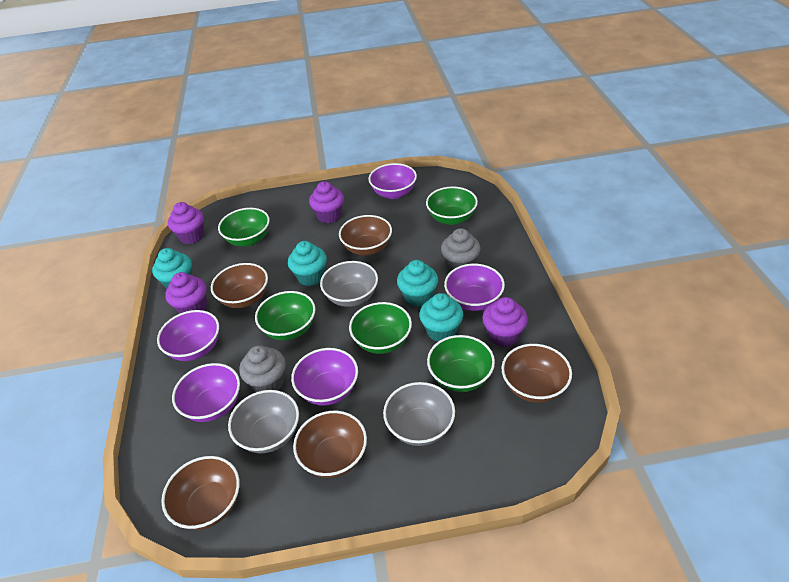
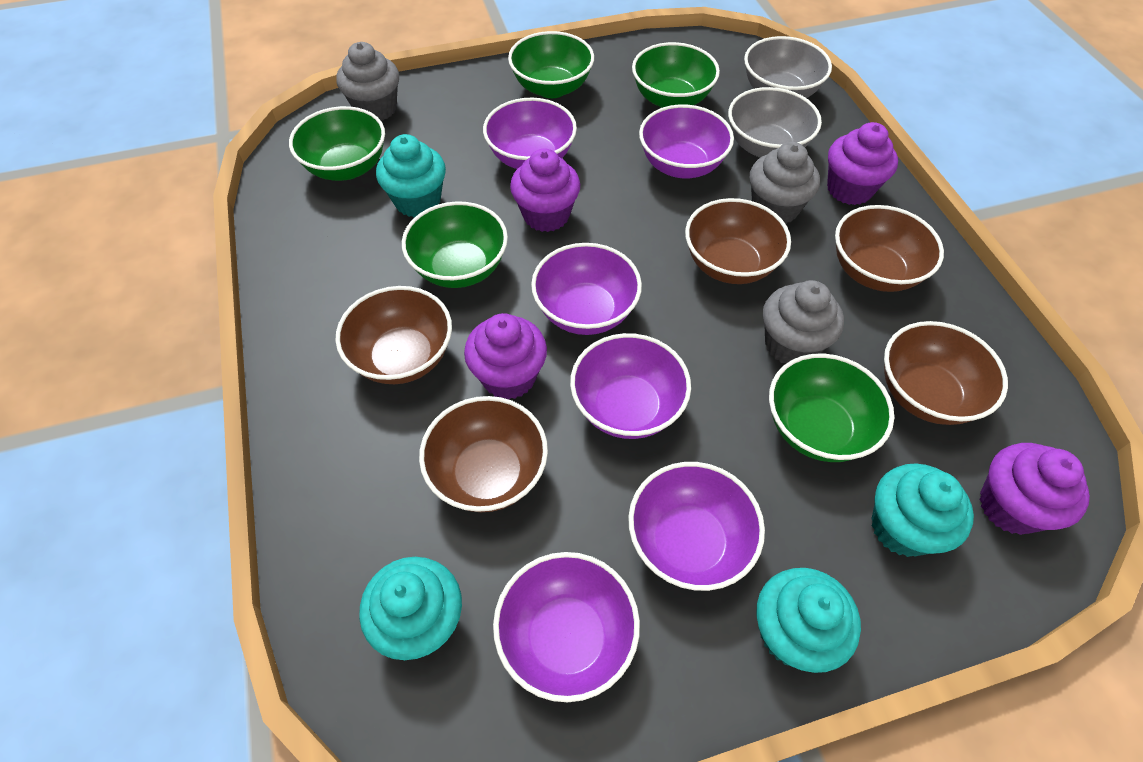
grey bowl: 3 -> 2
grey cupcake: 2 -> 3
purple bowl: 5 -> 6

